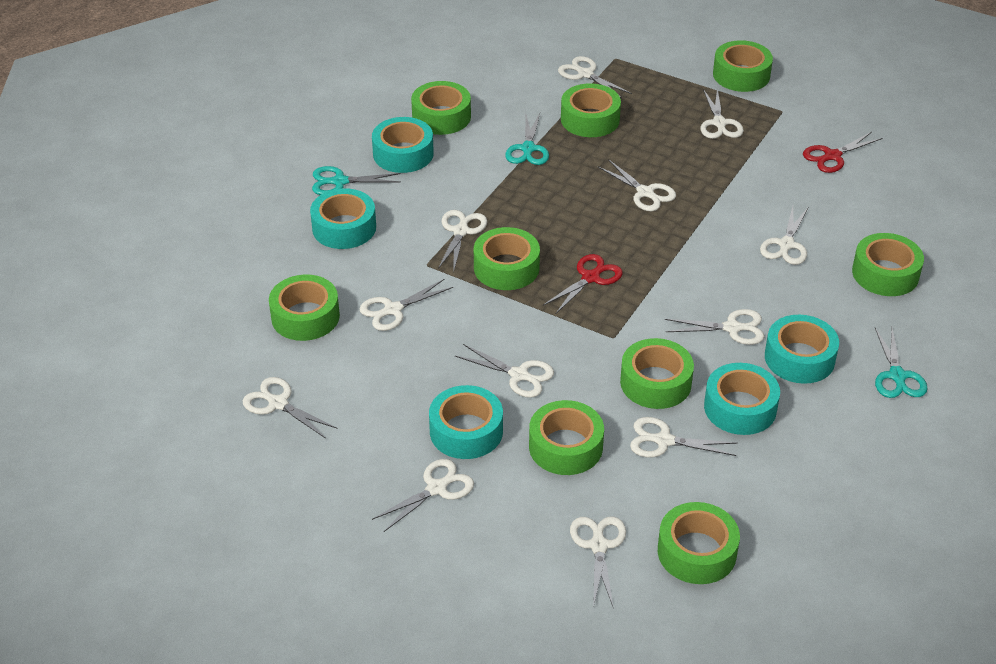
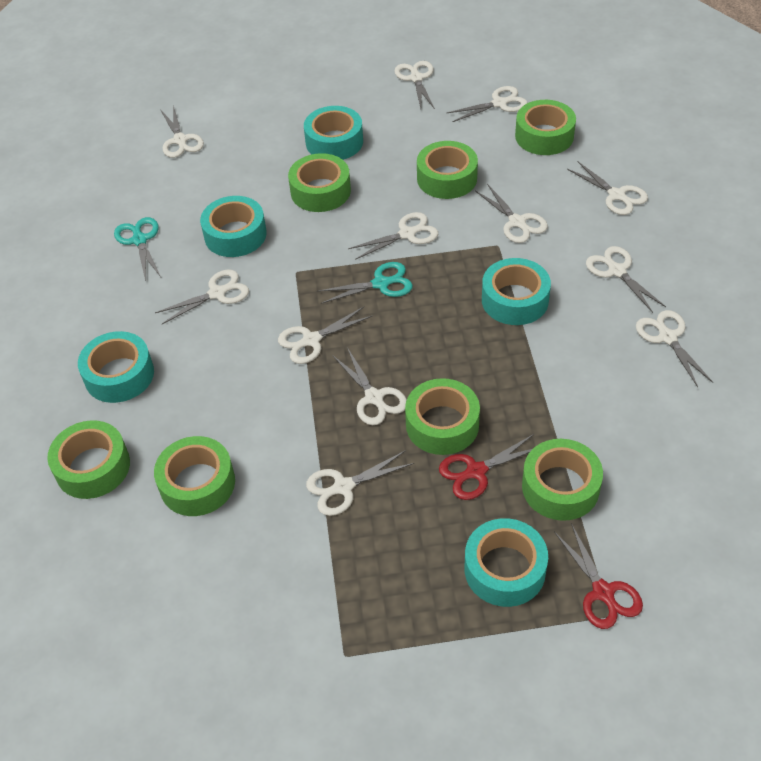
green tape: 9 -> 7
turquoise scissors: 3 -> 2

